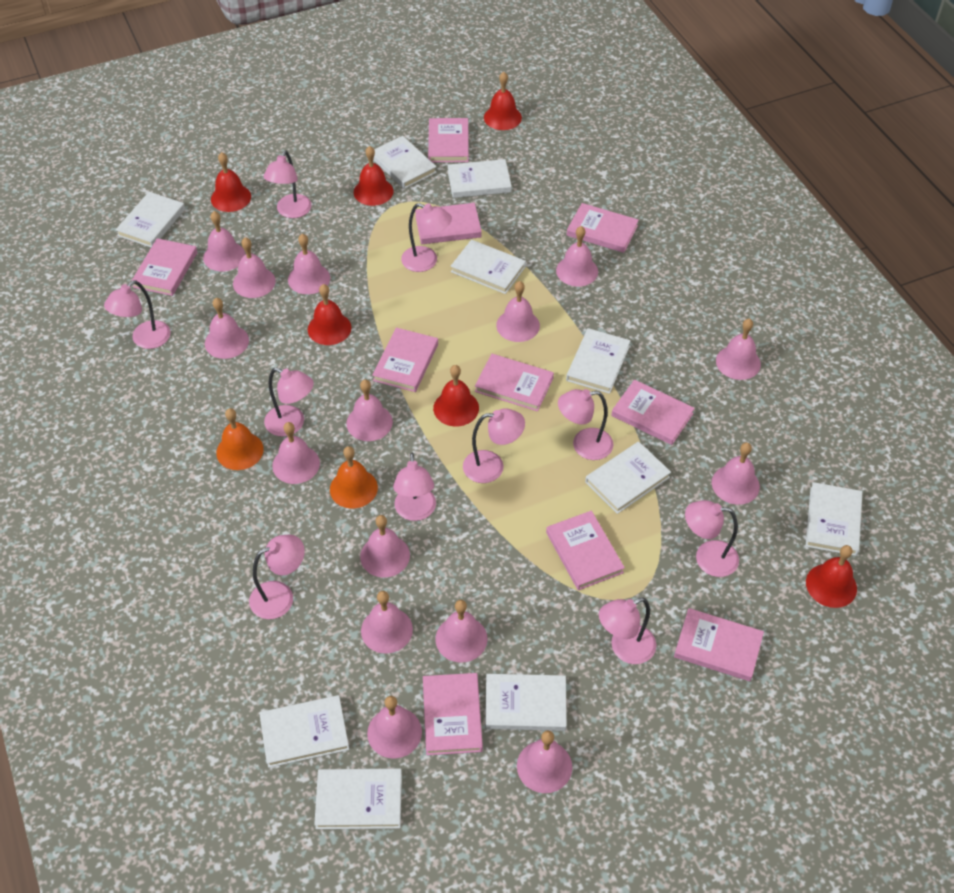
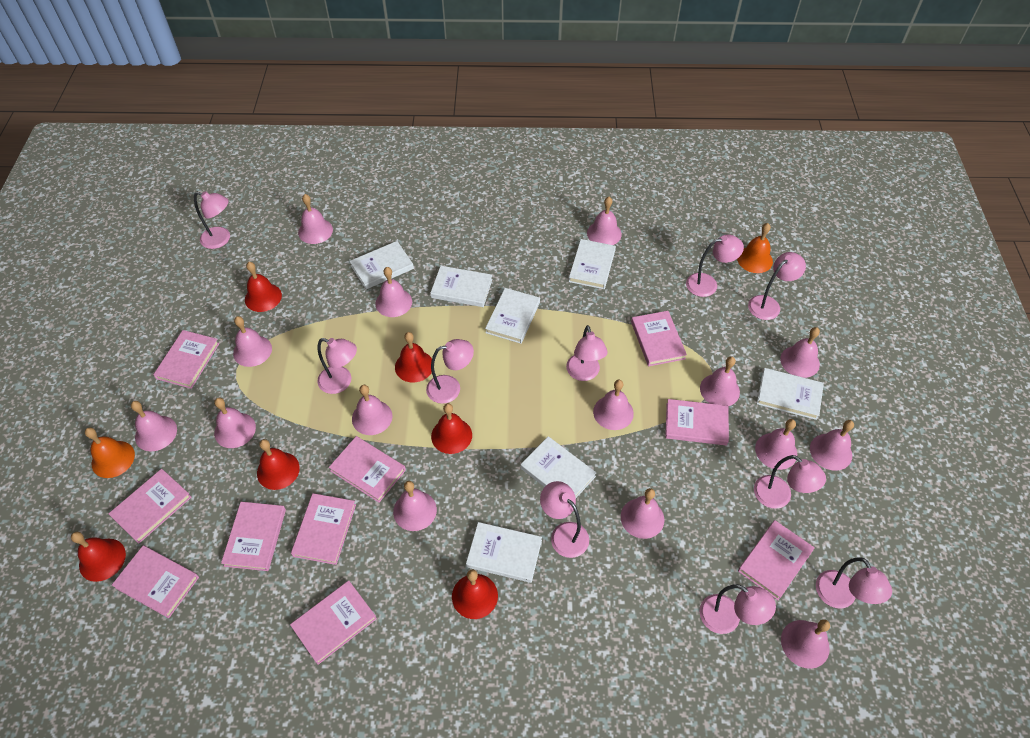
white book: 10 -> 7

